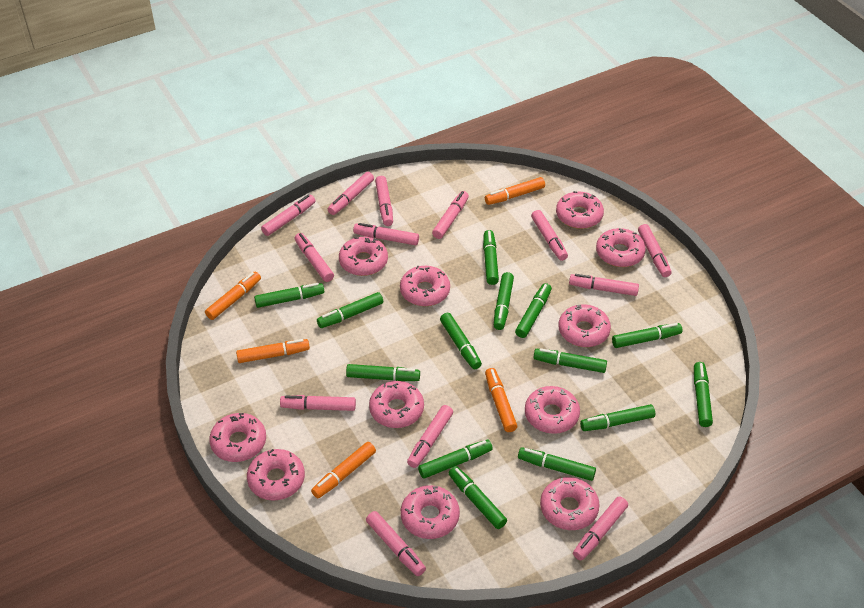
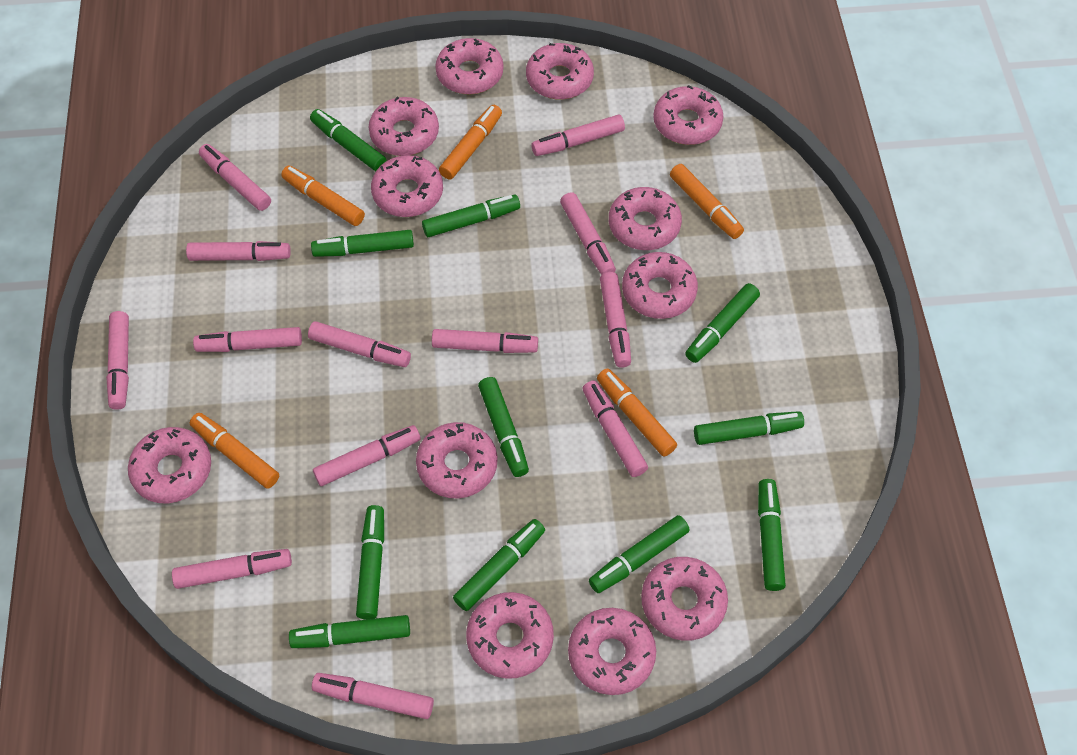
green marker: 14 -> 11
pink donut: 11 -> 12

